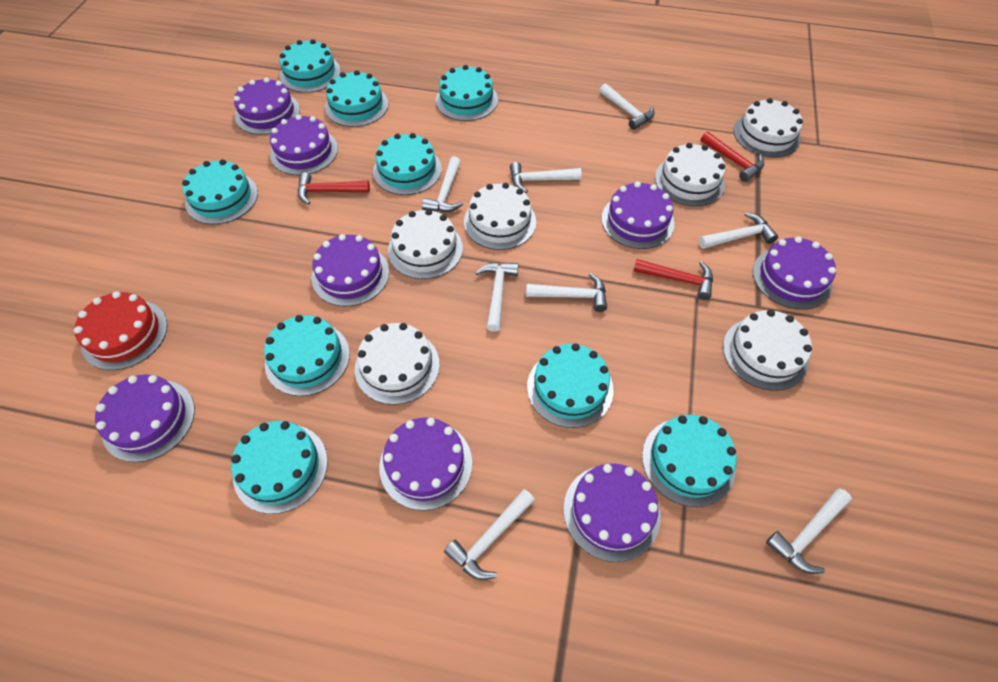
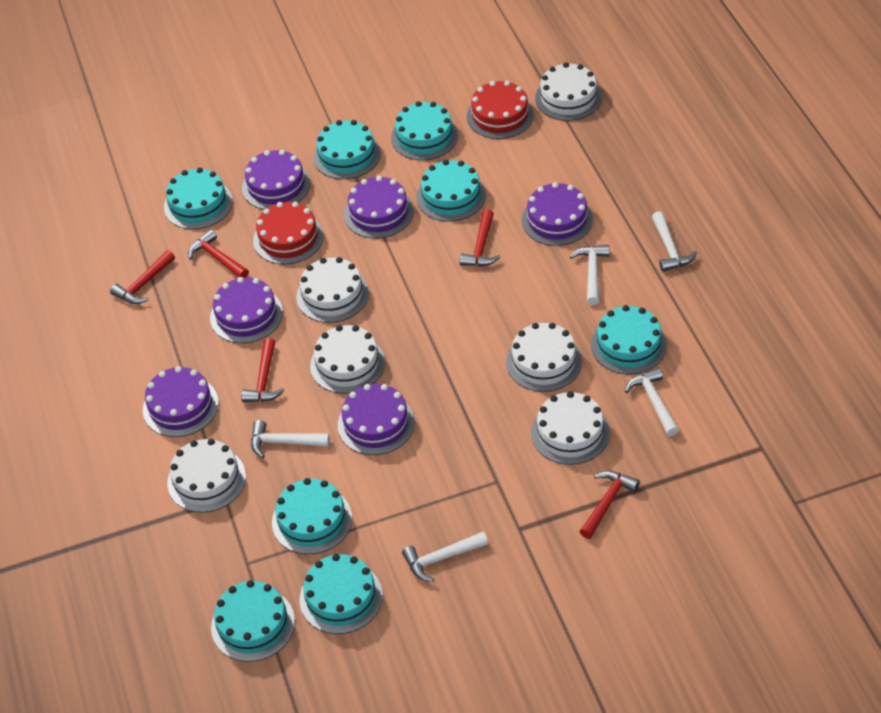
purple cake: 8 -> 6
red cake: 1 -> 2
red hammer: 3 -> 5
turquoise cake: 9 -> 8
white hammer: 8 -> 5

